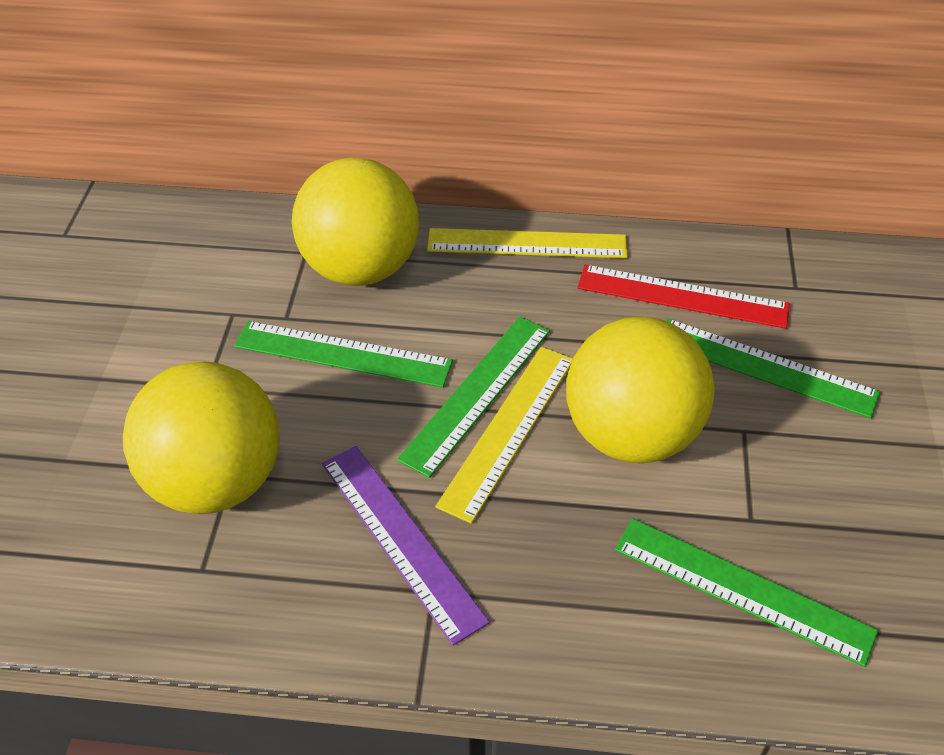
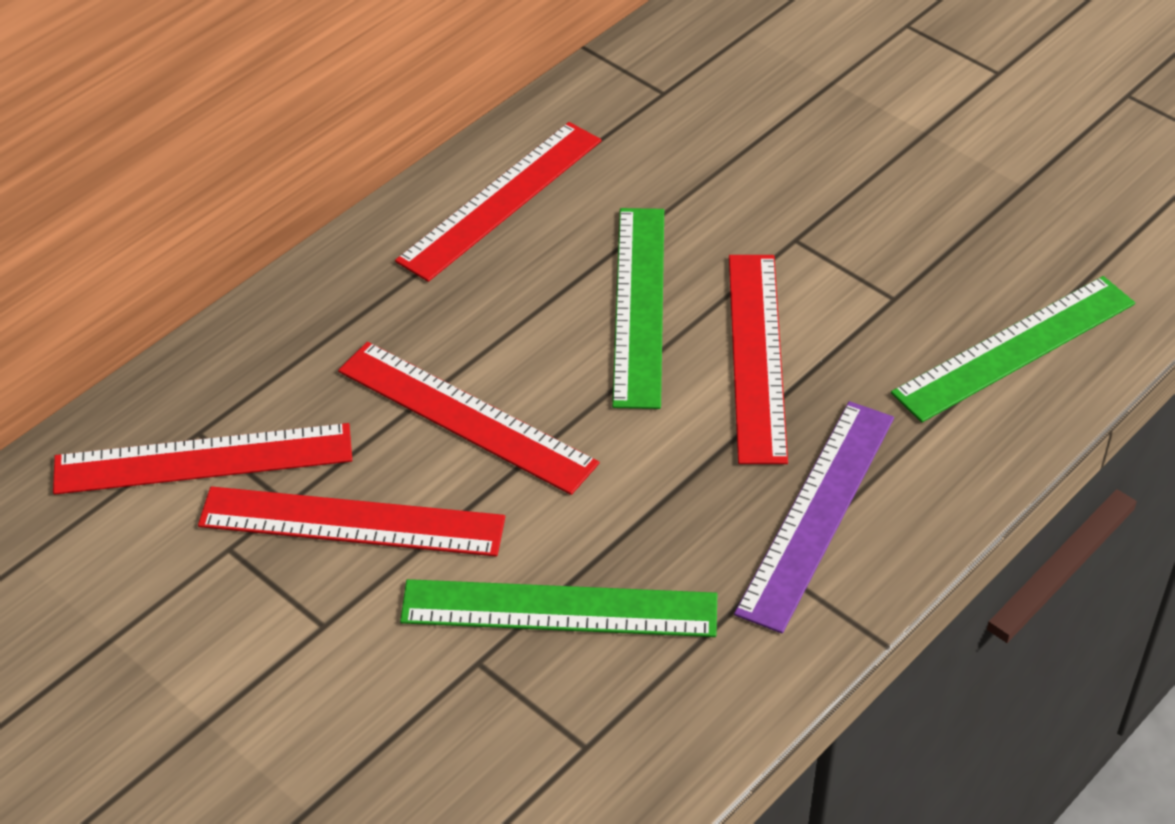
green ruler: 4 -> 3
red ruler: 1 -> 5
yellow ball: 3 -> 0
yellow ruler: 2 -> 0

